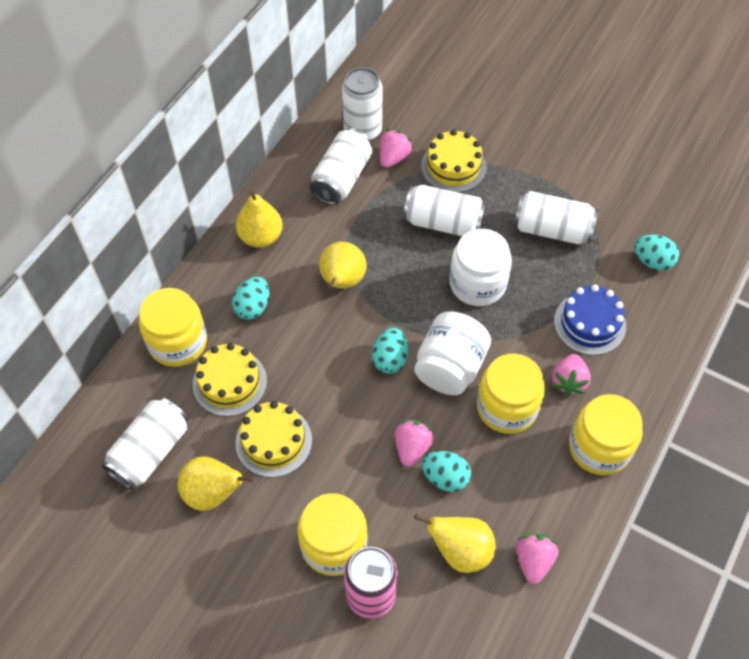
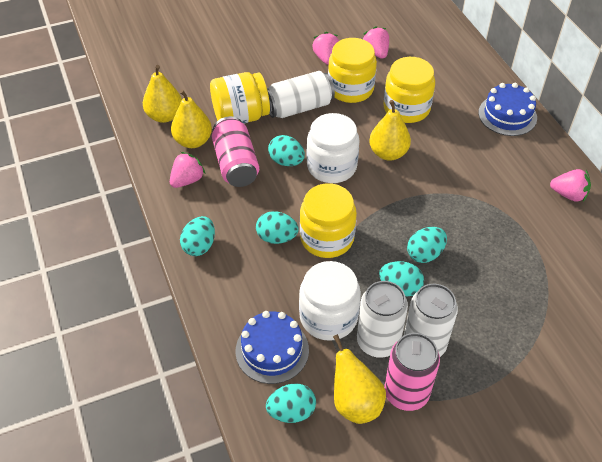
blue cake: 1 -> 2
pink can: 1 -> 2
turquoise egg: 4 -> 6
white can: 5 -> 3
yellow cake: 3 -> 0

